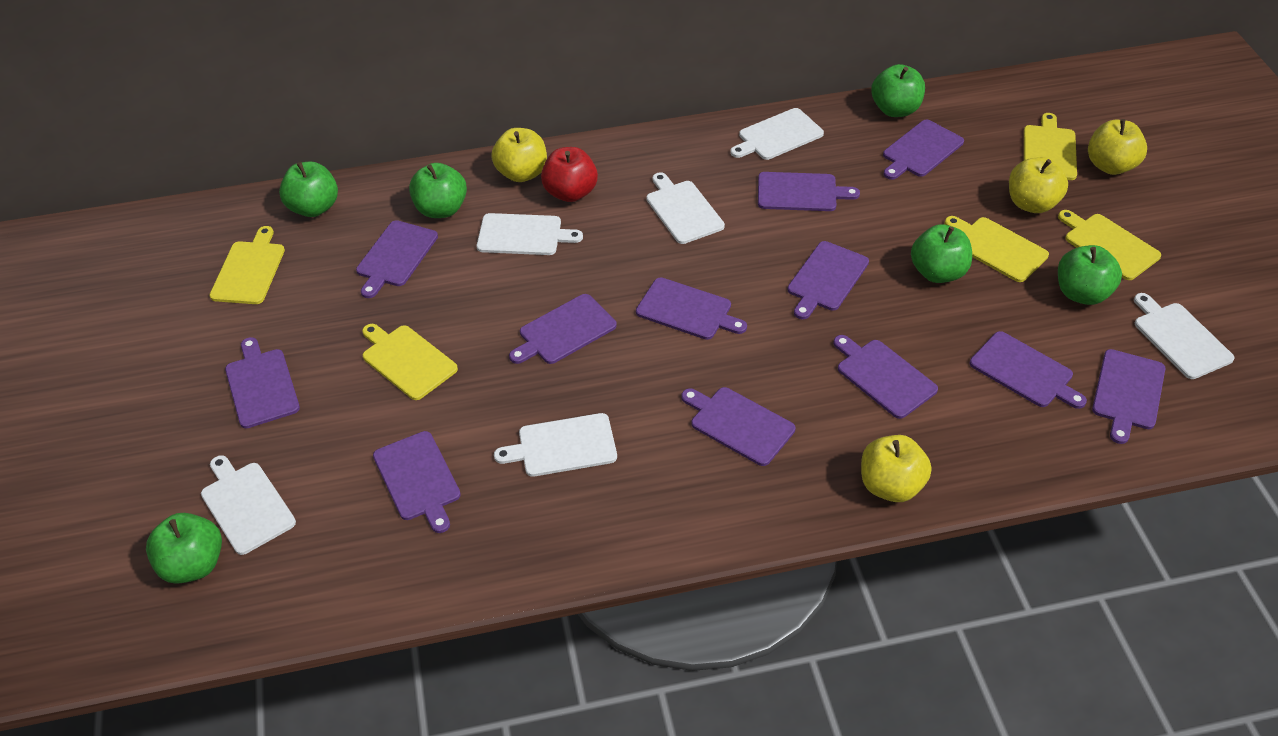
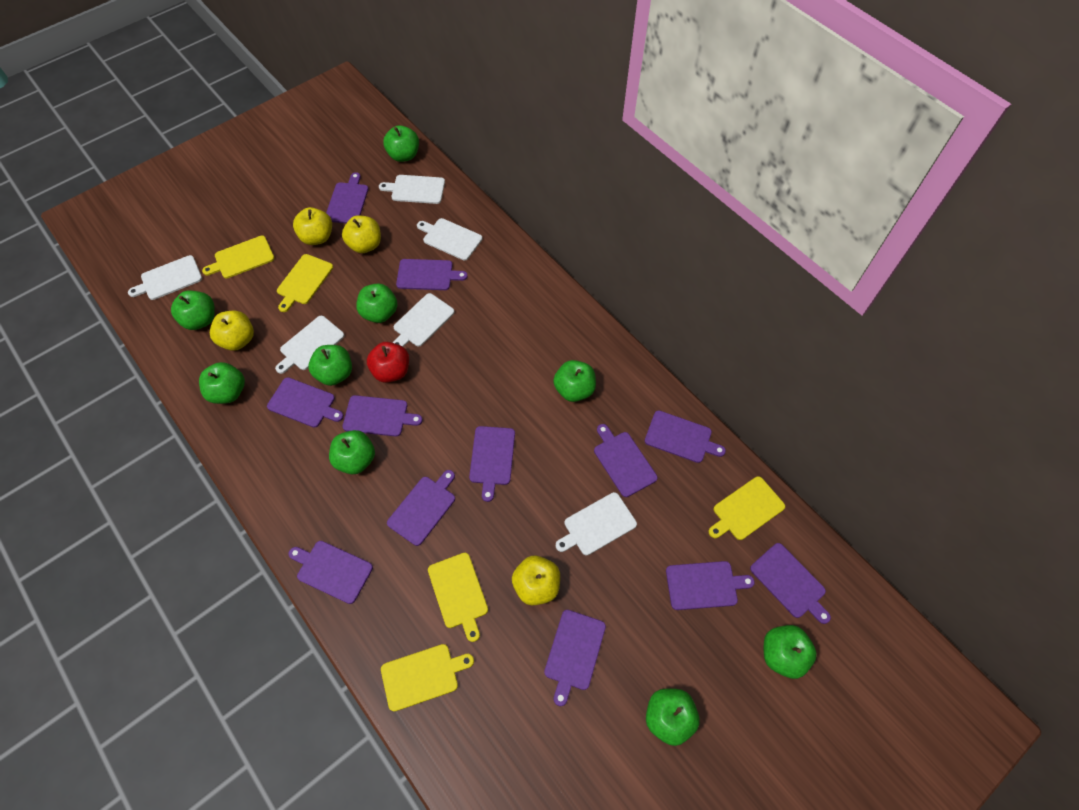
green apple: 6 -> 9

